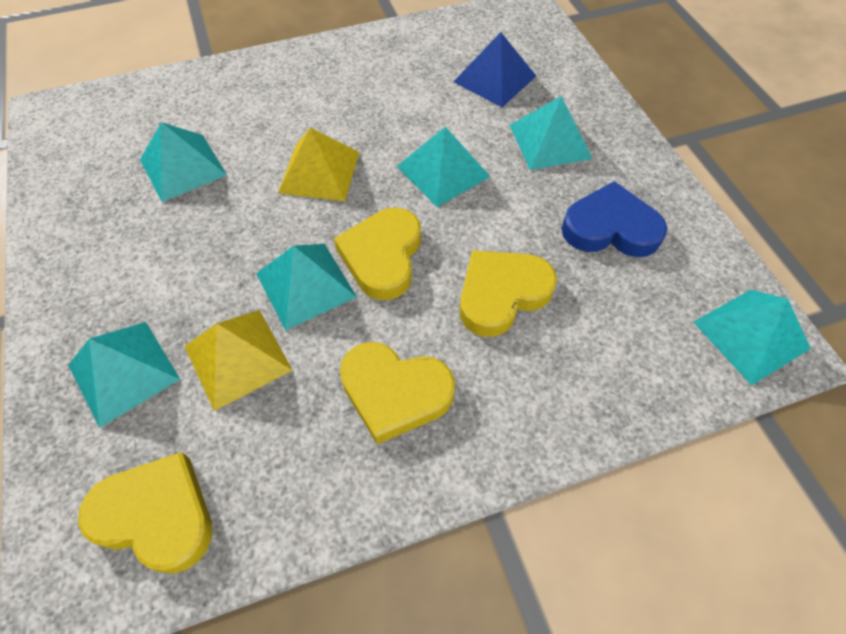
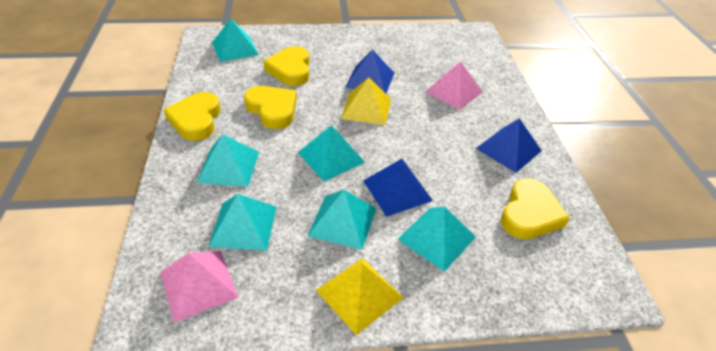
blue heart: 1 -> 0
blue pyramid: 1 -> 3
pink pyramid: 0 -> 2

